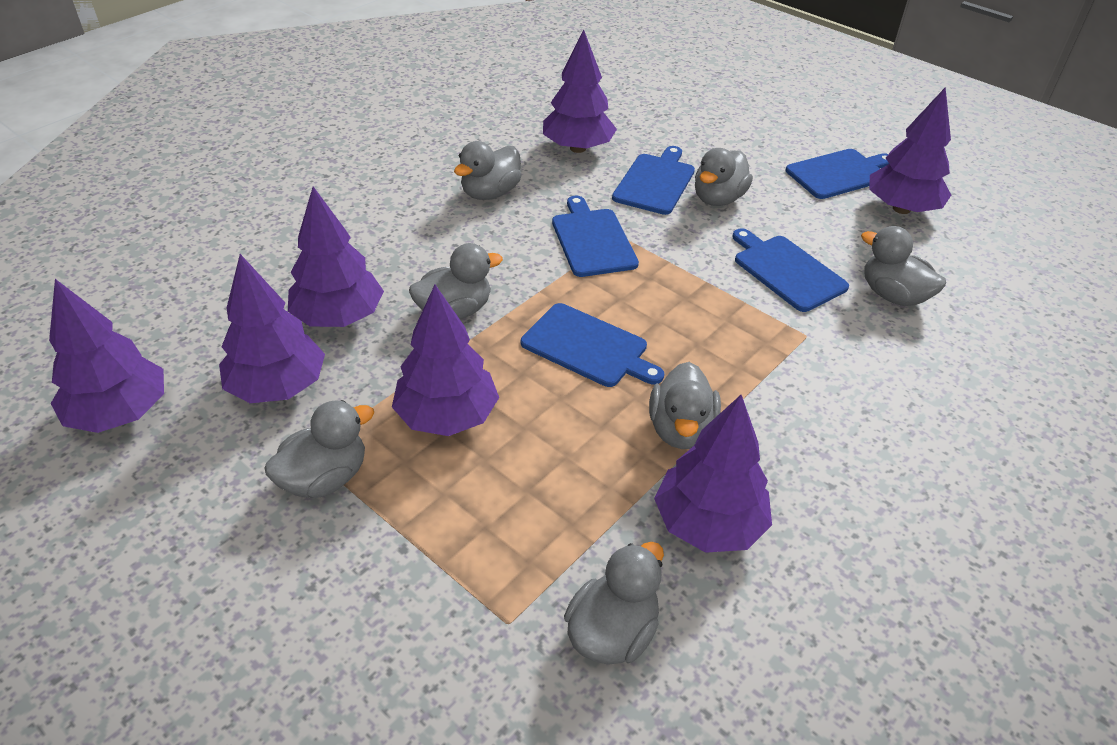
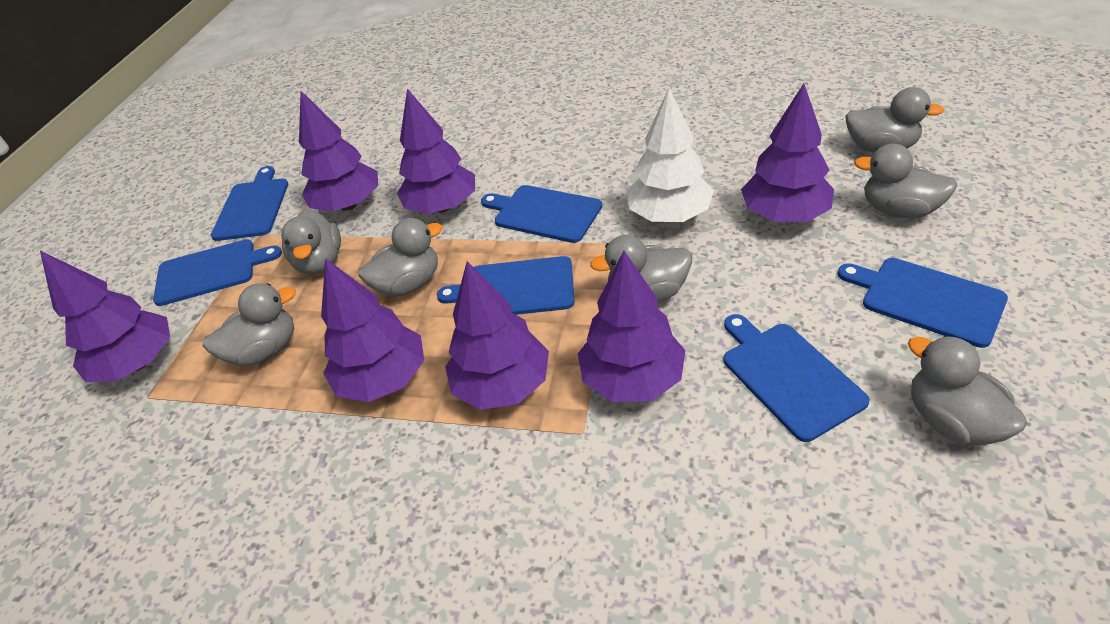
blue cutting board: 5 -> 6
white tree: 0 -> 1

